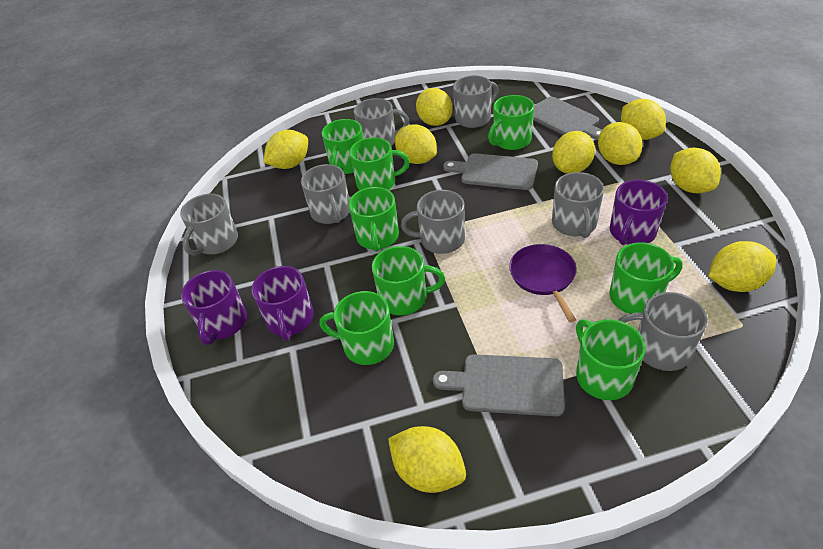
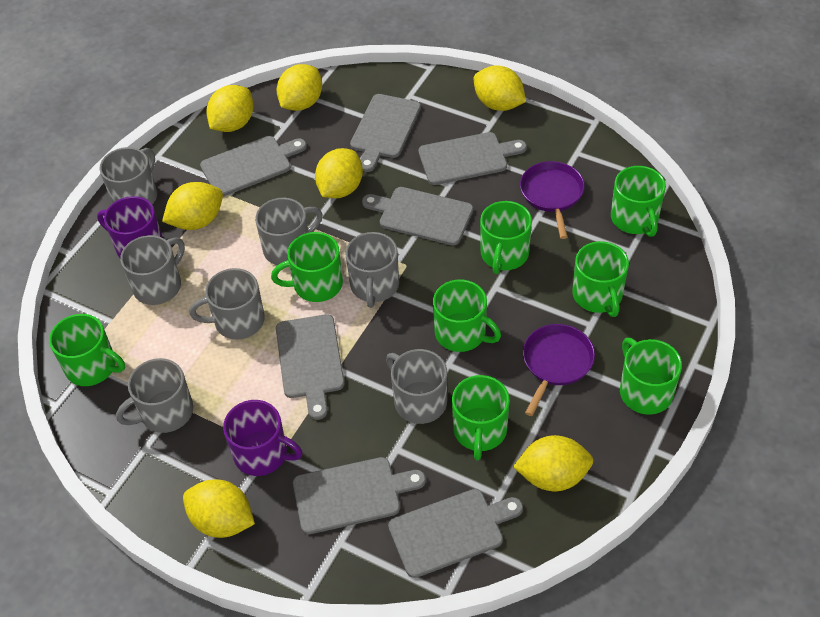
grey cutting board: 3 -> 7
purple mug: 3 -> 2
purple pan: 1 -> 2
yellow lemon: 9 -> 7

